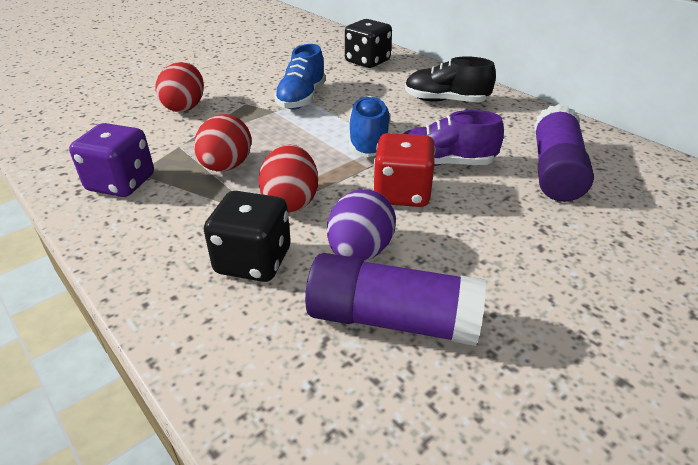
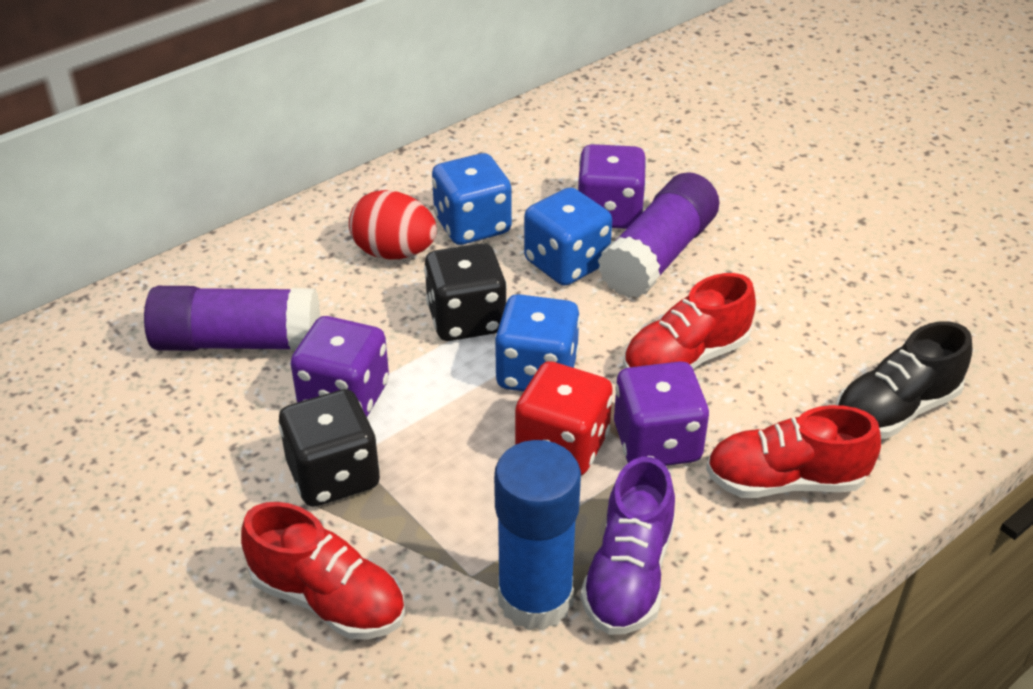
blue dice: 0 -> 3
blue glue stick: 0 -> 1
blue shoe: 2 -> 0
purple dice: 1 -> 3
purple egg: 1 -> 0
red egg: 3 -> 1
red shoe: 0 -> 3

